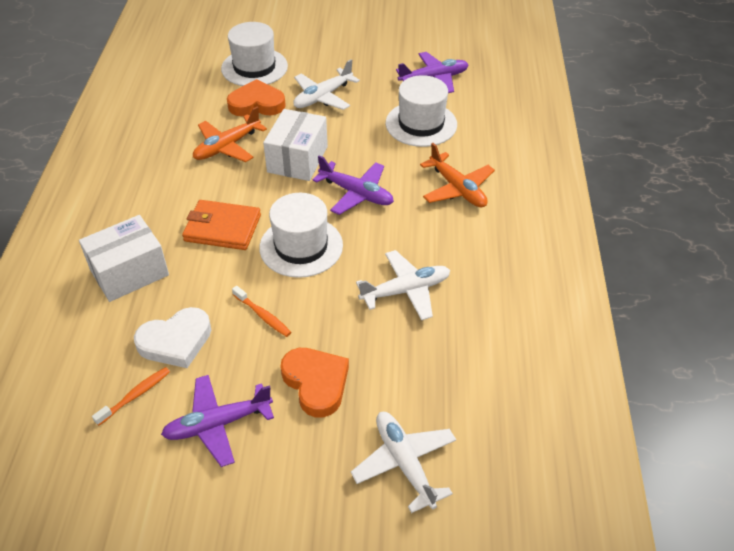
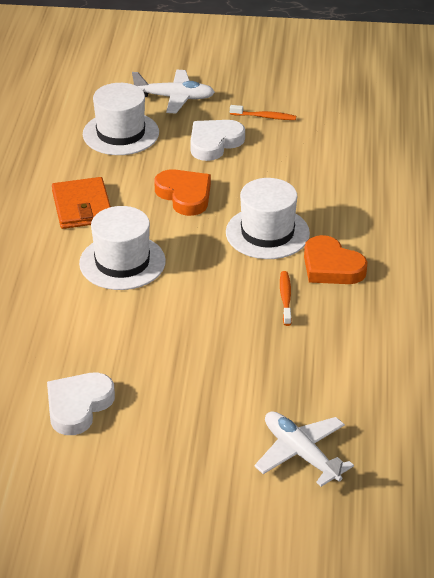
orange plane: 2 -> 0
purple plane: 3 -> 0
white box: 2 -> 0
white heart: 1 -> 2
white plane: 3 -> 2

